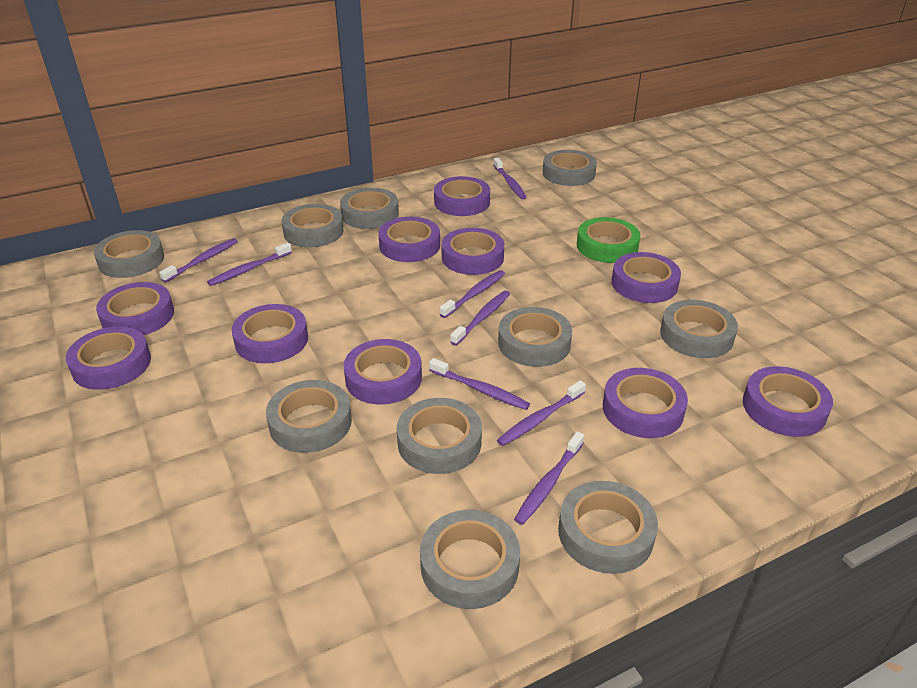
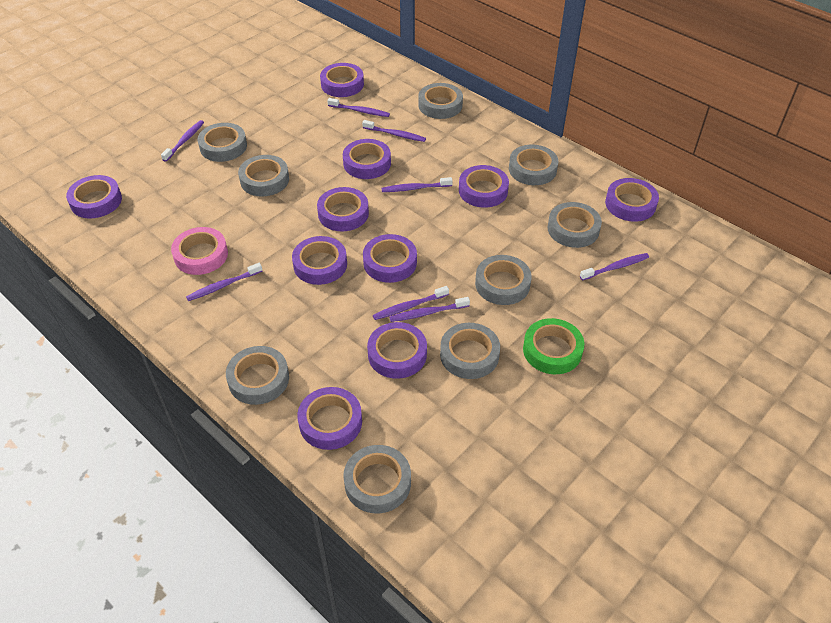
grey tape: 10 -> 9
pink tape: 0 -> 1

